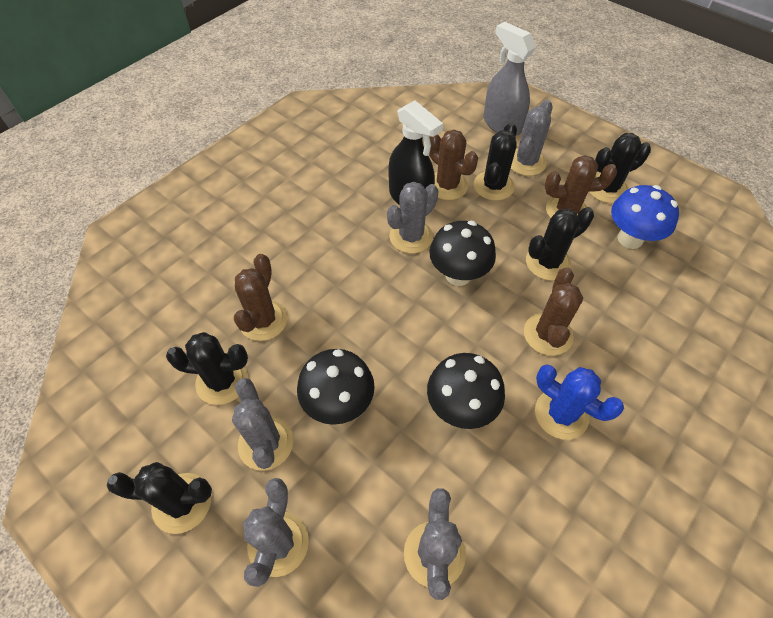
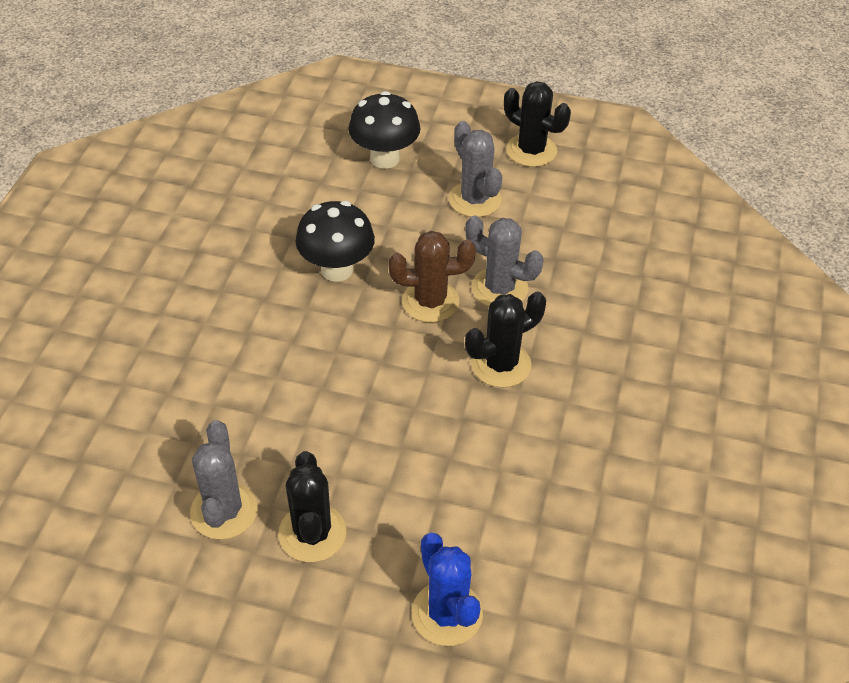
black cactus: 5 -> 3
black mushroom: 3 -> 2
black spray bottle: 1 -> 0
blue mushroom: 1 -> 0
brown cactus: 4 -> 1
grey cactus: 5 -> 3
grey spray bottle: 1 -> 0

